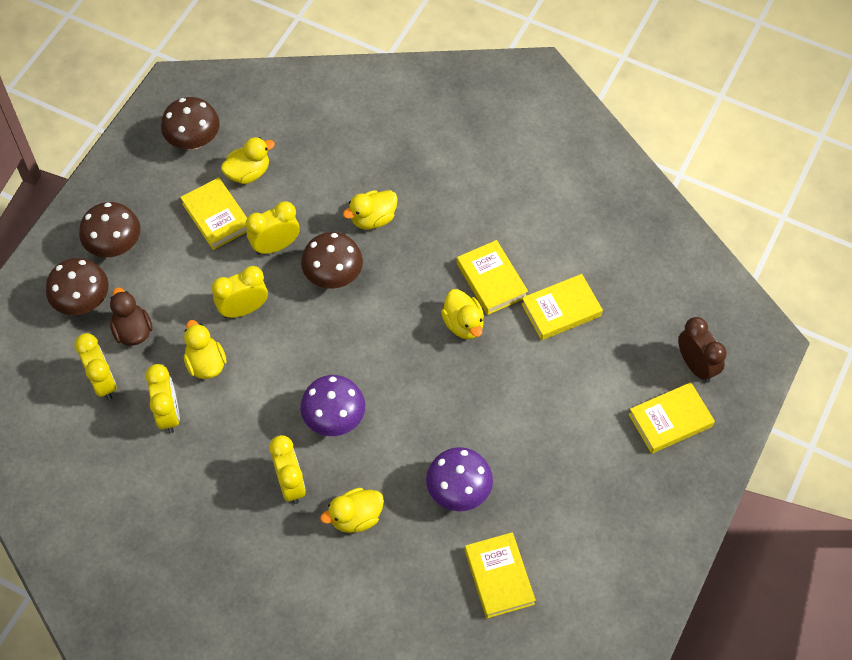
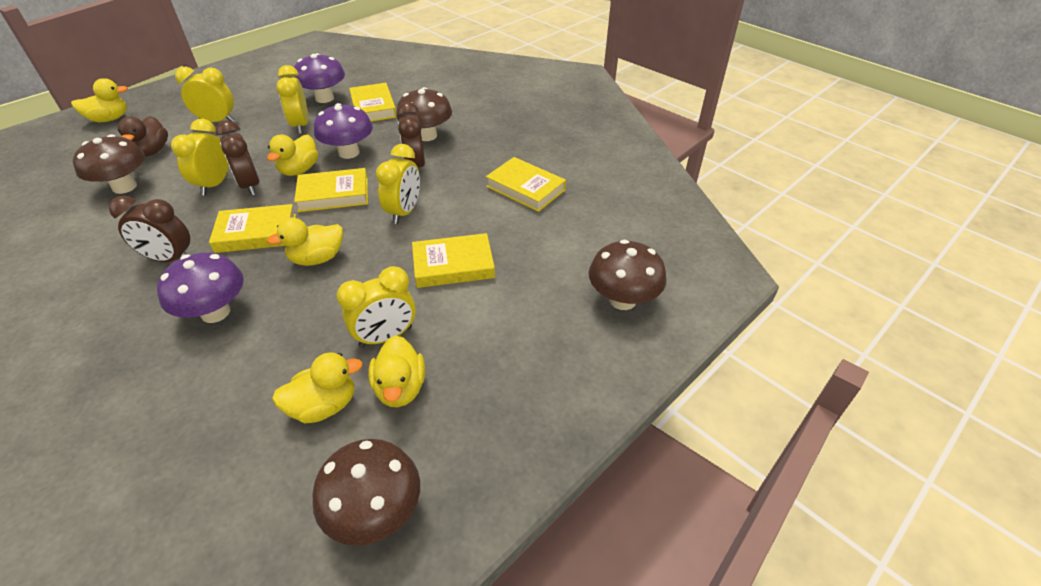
brown clock: 1 -> 3
purple mushroom: 2 -> 3

